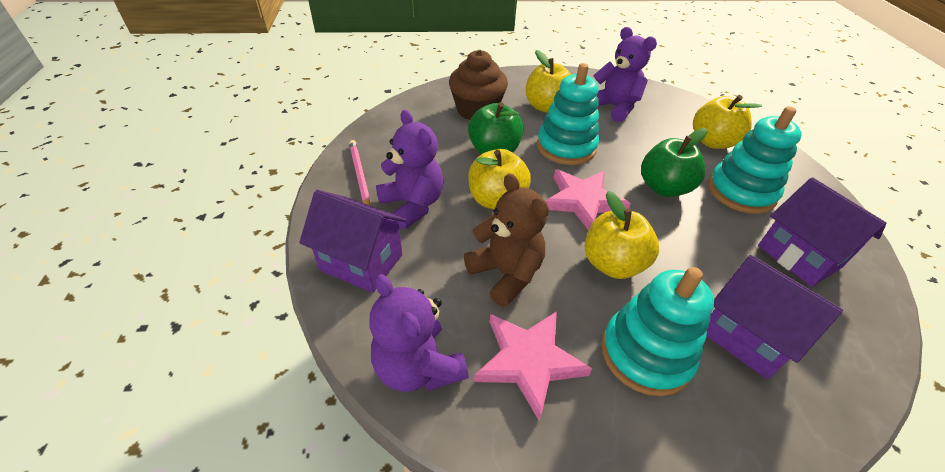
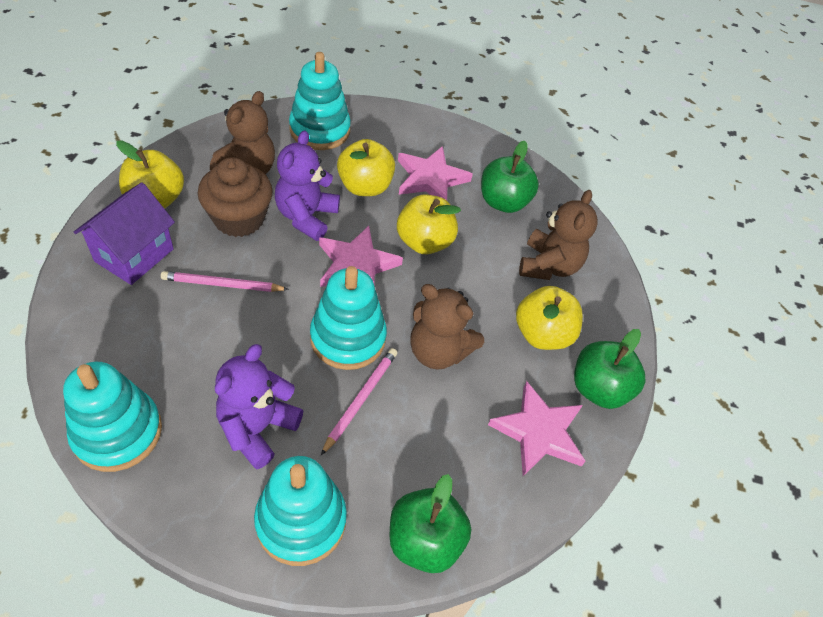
brown teddy bear: 1 -> 3
green apple: 2 -> 3
pink pencil: 1 -> 2
pink star: 2 -> 3
purple house: 3 -> 1
purple teddy bear: 3 -> 2
turquoise stacking toy: 3 -> 4

